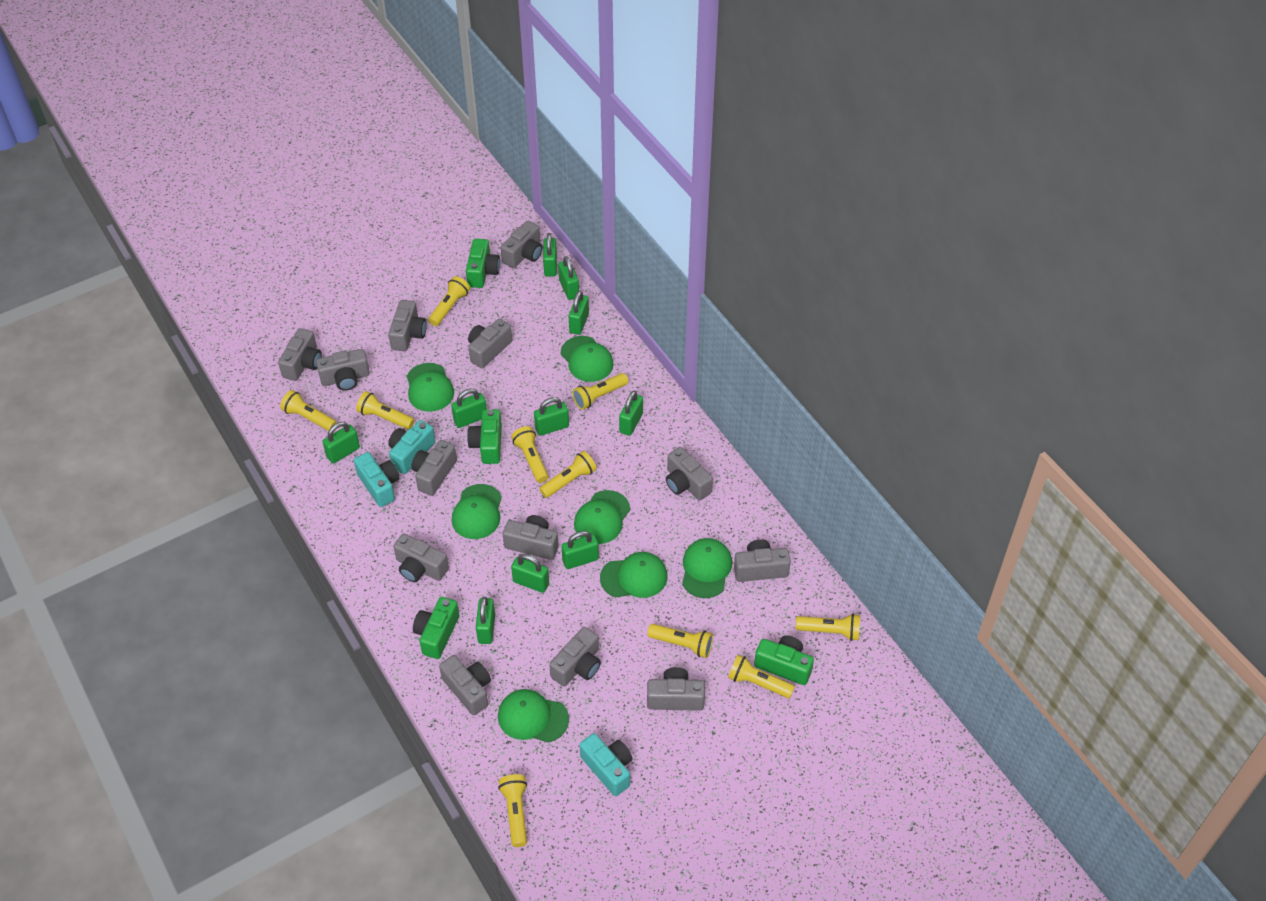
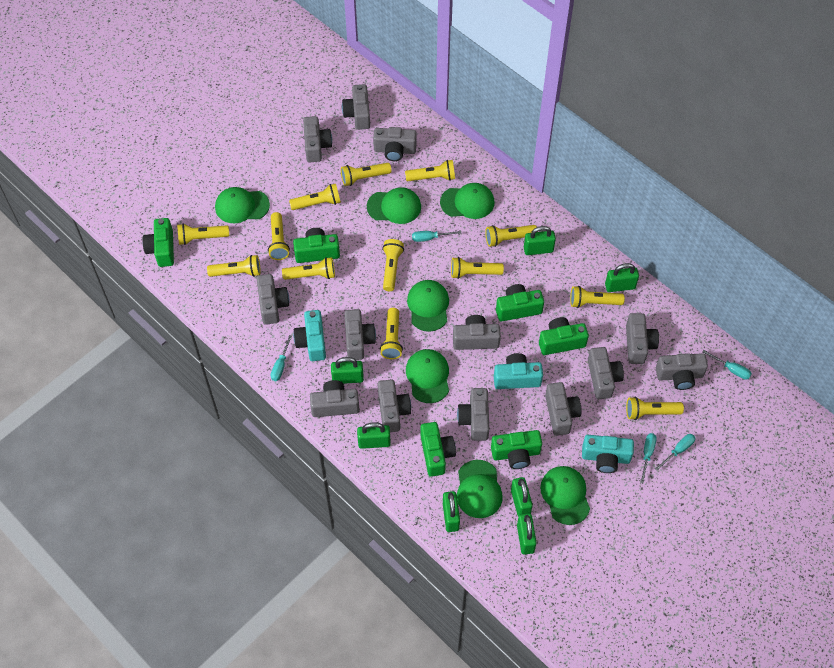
green camera: 4 -> 6
green padlock: 10 -> 7
turquoise screwdriver: 0 -> 5
yellow flashlight: 10 -> 13

